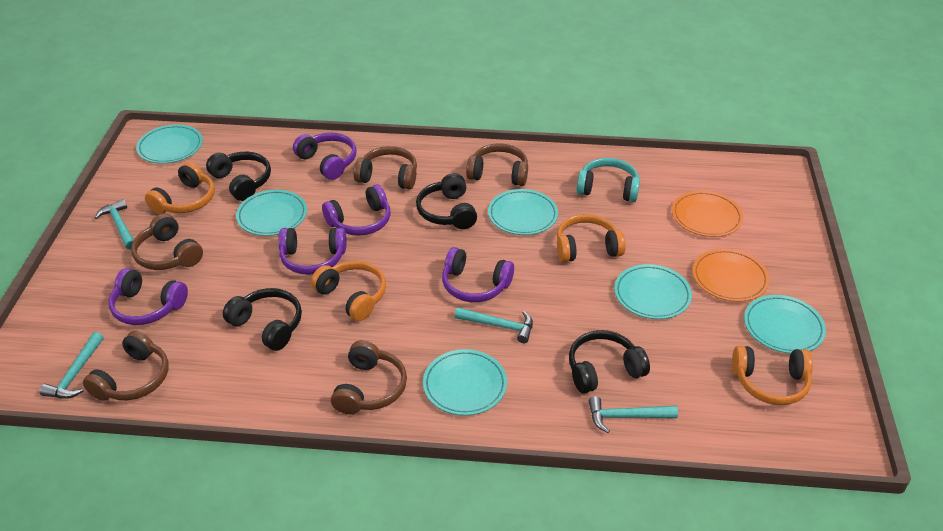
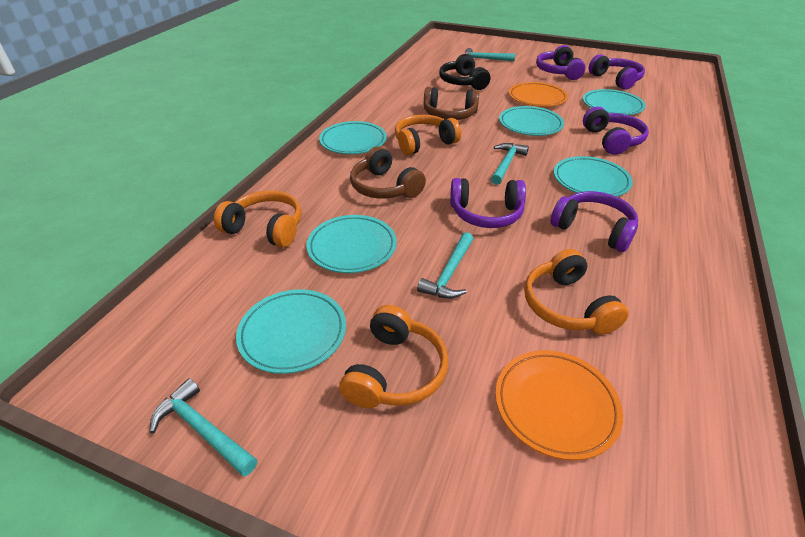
black headphones: 4 -> 1
brown headphones: 5 -> 2
turquoise headphones: 1 -> 0

